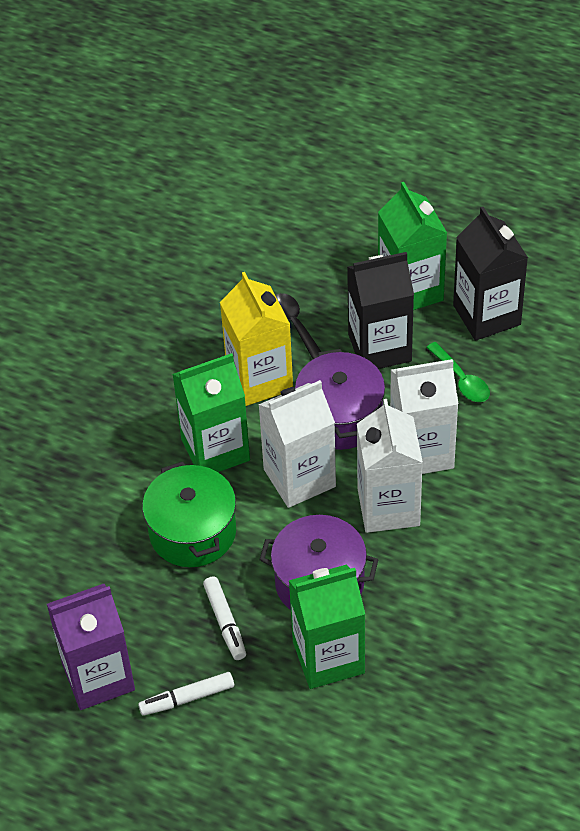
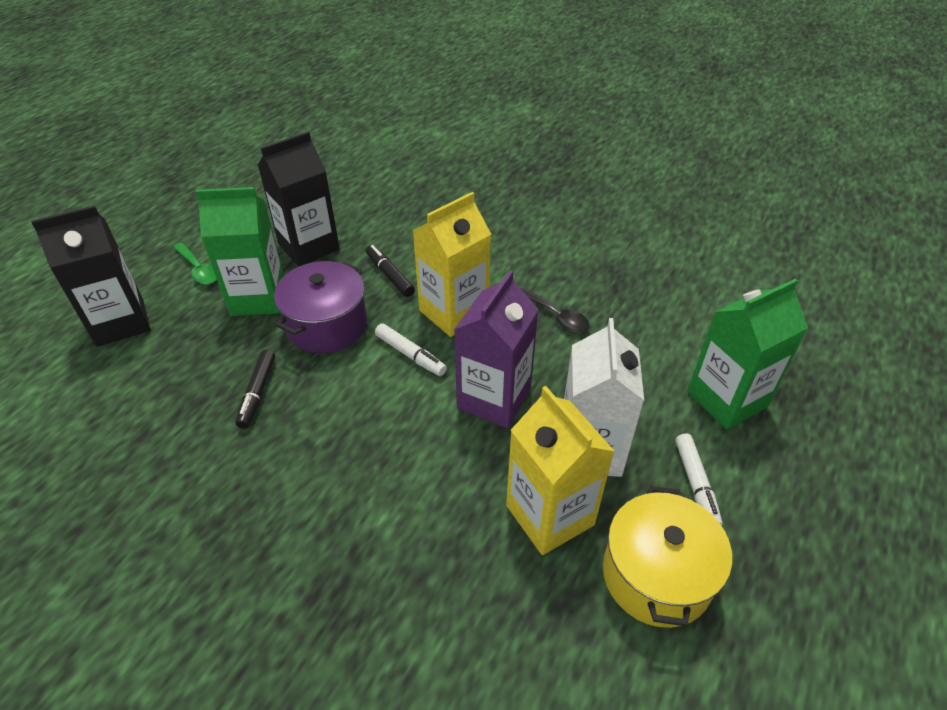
black marker: 0 -> 2
green carton: 3 -> 2
green pot: 1 -> 0
purple pot: 2 -> 1
white carton: 3 -> 1
yellow carton: 1 -> 2
yellow pot: 0 -> 1

